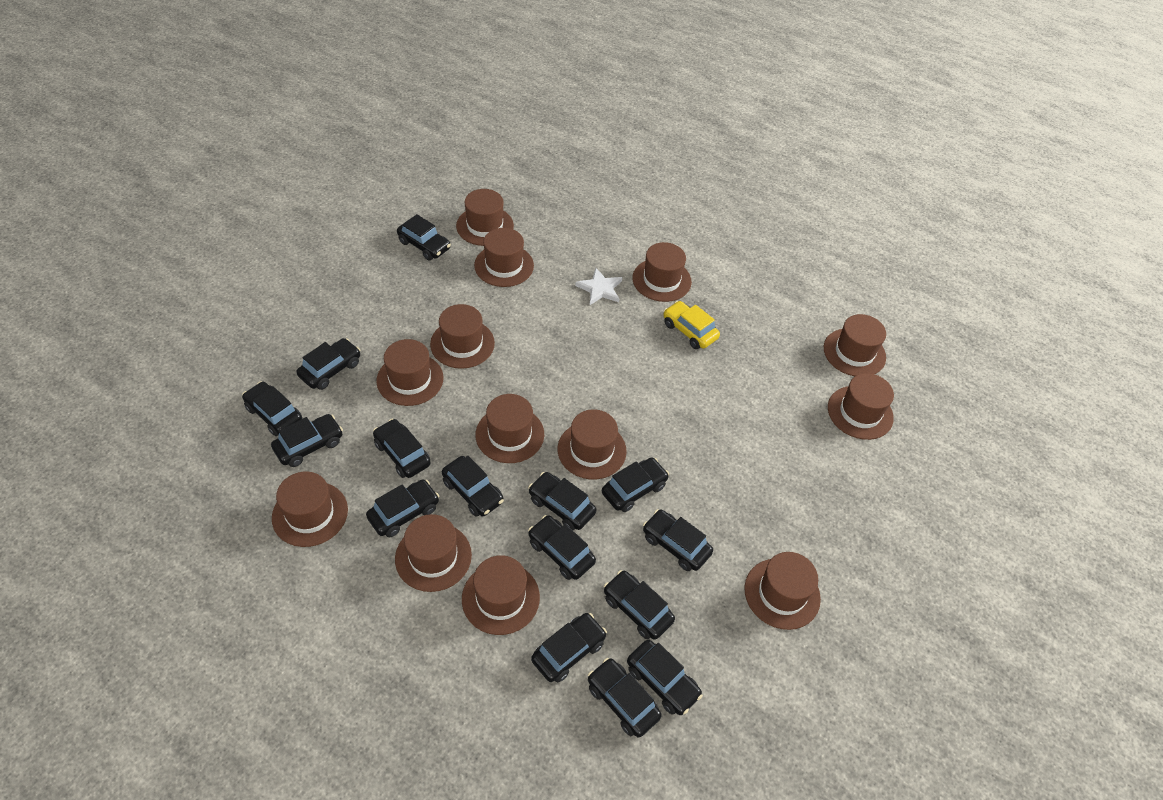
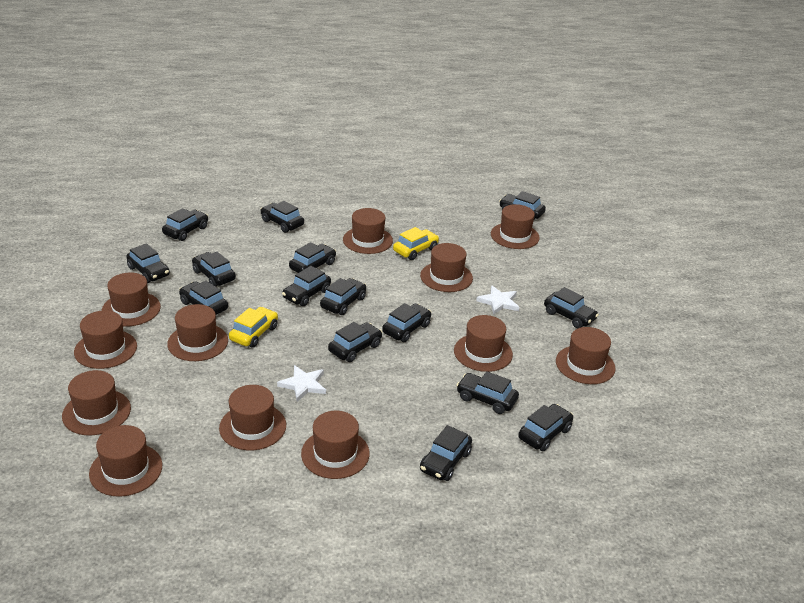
brown hat: 13 -> 12
white star: 1 -> 2
yellow car: 1 -> 2

